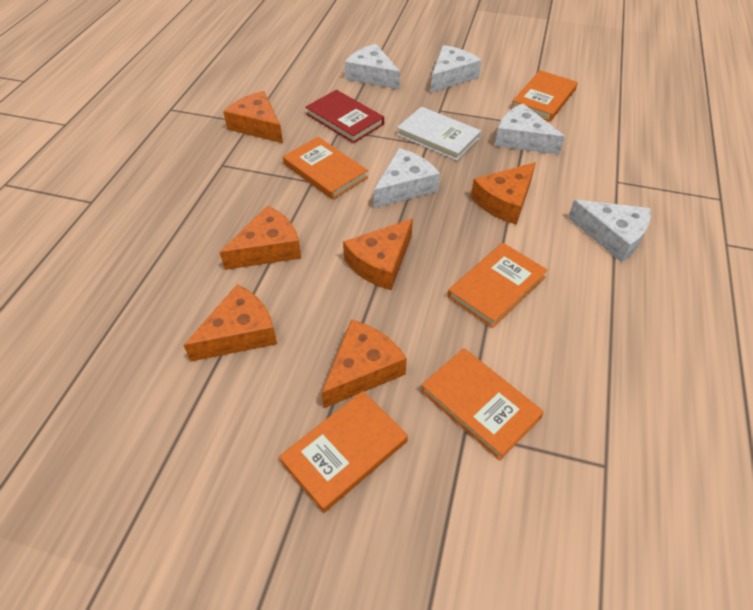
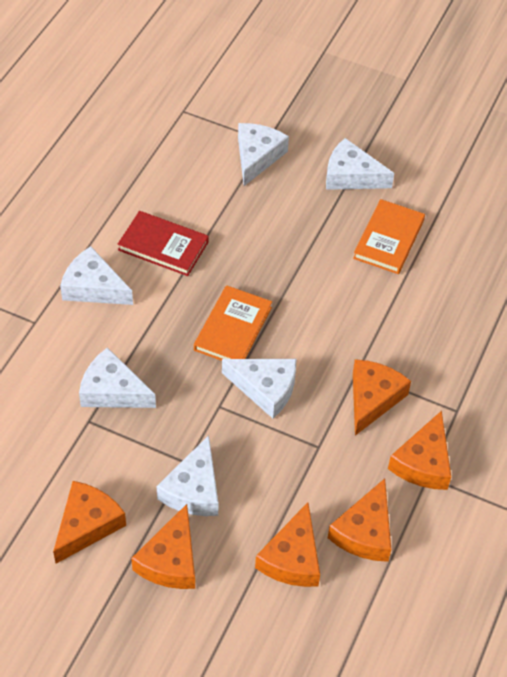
orange book: 5 -> 2
white book: 1 -> 0
white cheese: 5 -> 6

